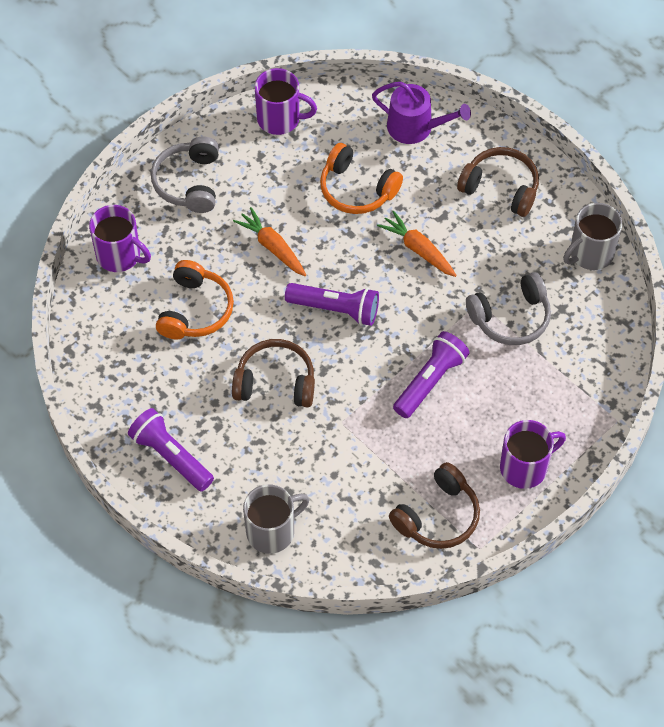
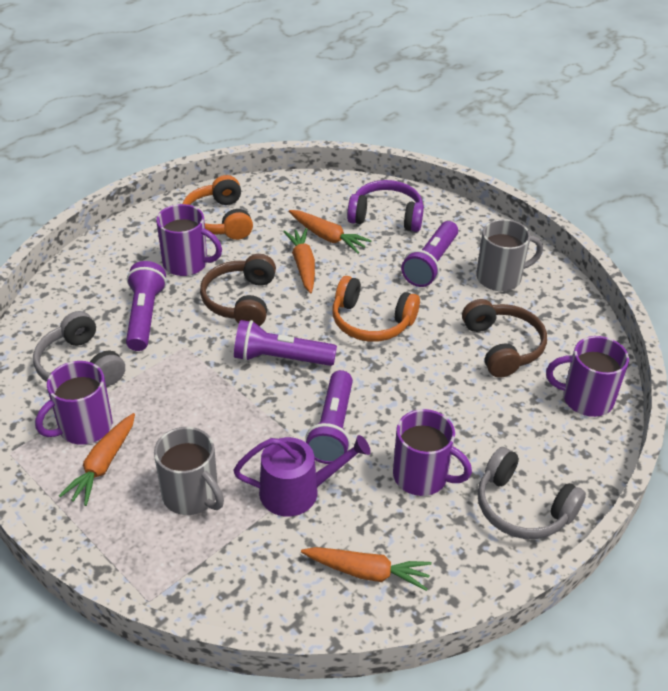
brown headphones: 3 -> 2
orange carrot: 2 -> 4
purple flashlight: 3 -> 4
purple headphones: 0 -> 1
purple mug: 3 -> 4

